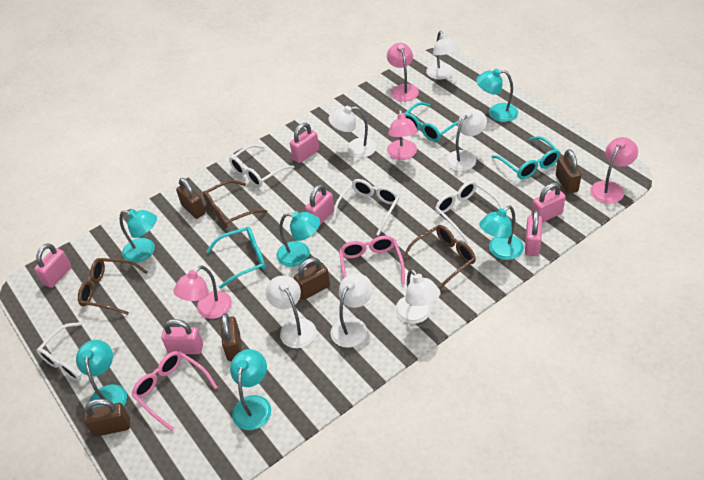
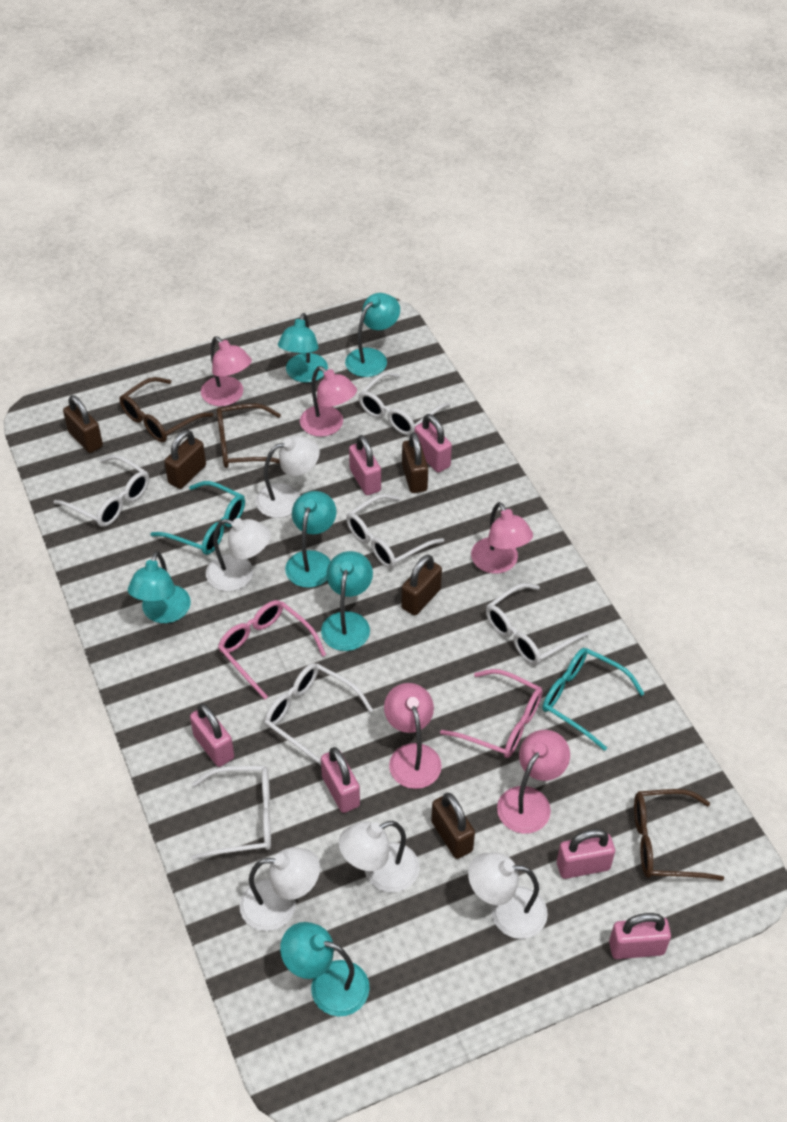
pink lamp: 4 -> 5
turquoise glasses: 3 -> 2
white glasses: 4 -> 6
white lamp: 6 -> 5

